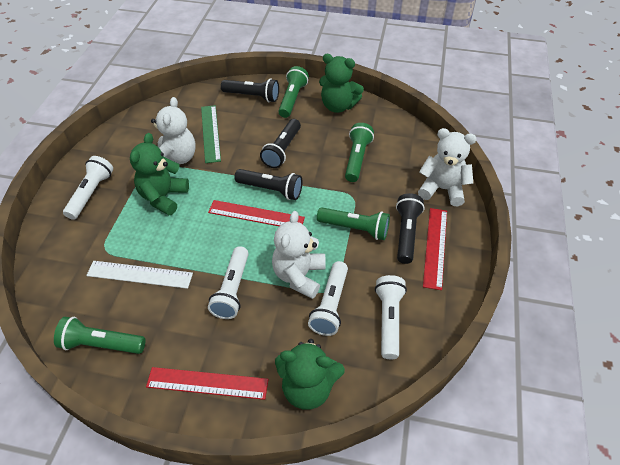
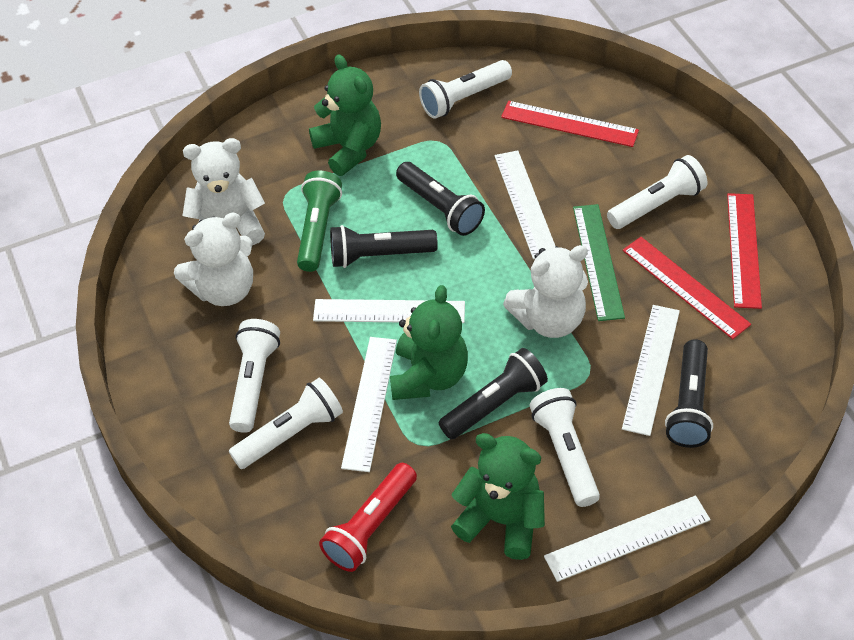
green flashlight: 4 -> 1
red flashlight: 0 -> 1
white flashlight: 4 -> 5
white ruler: 1 -> 5

